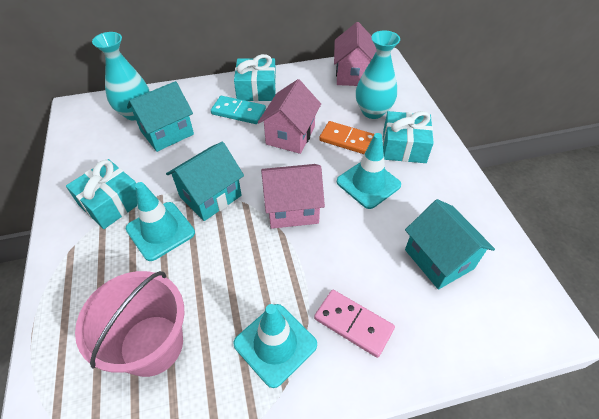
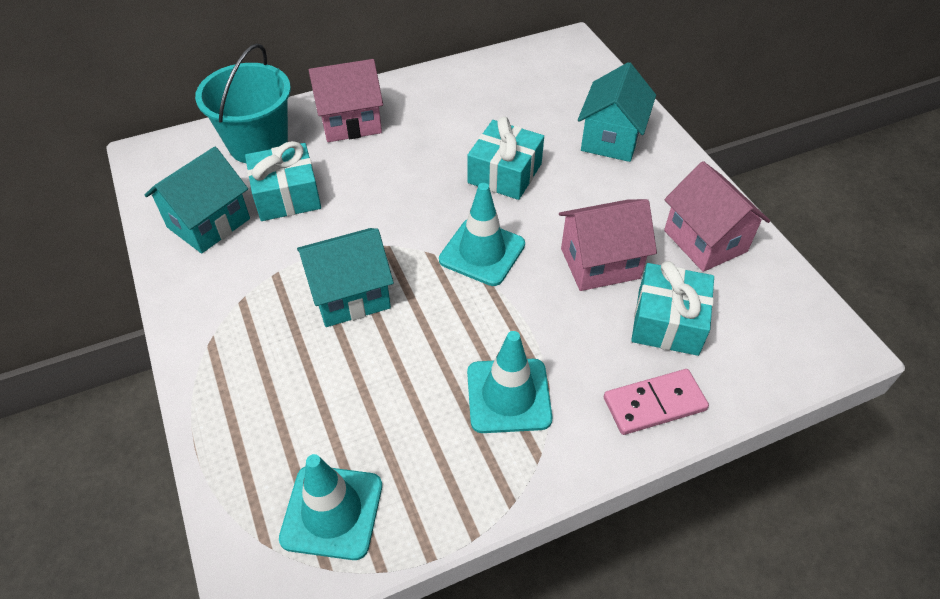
orange domino: 1 -> 0
pink bucket: 1 -> 0
turquoise bucket: 0 -> 1
turquoise domino: 1 -> 0
turquoise vase: 2 -> 0

